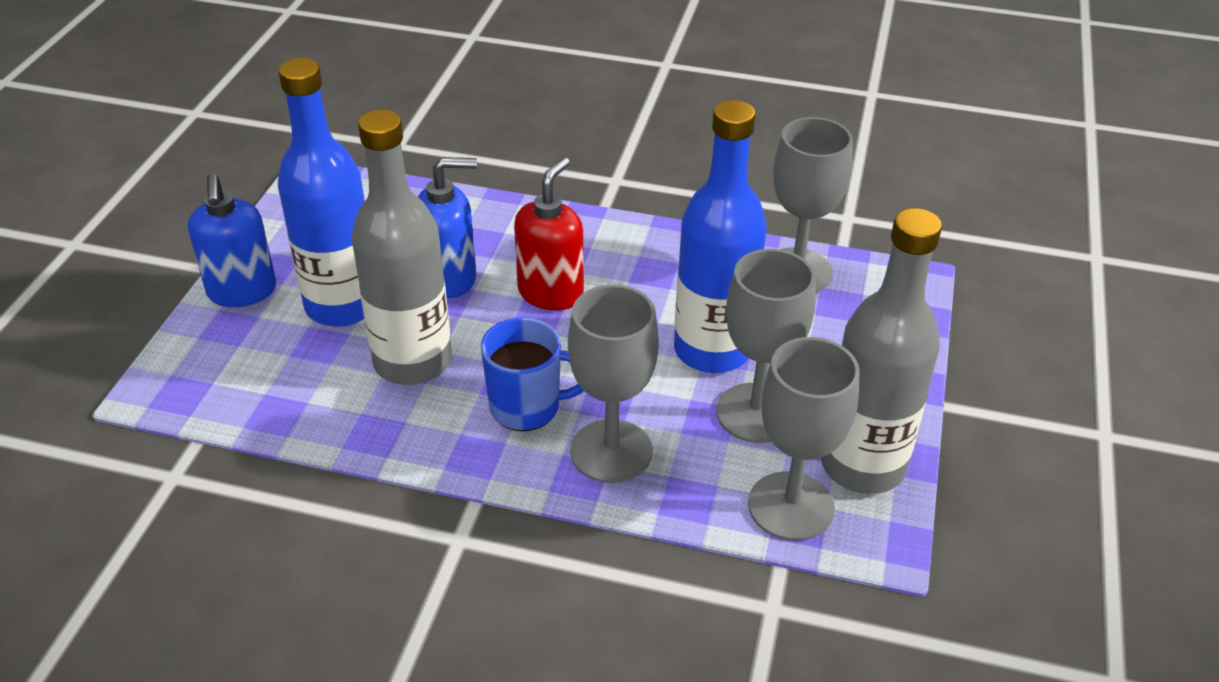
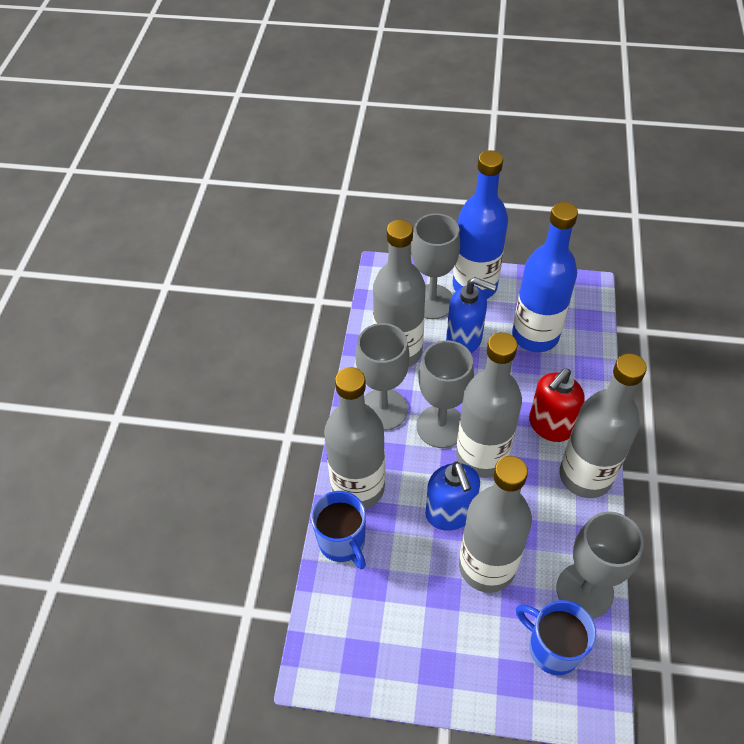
blue mug: 1 -> 2
grey bottle: 2 -> 5

